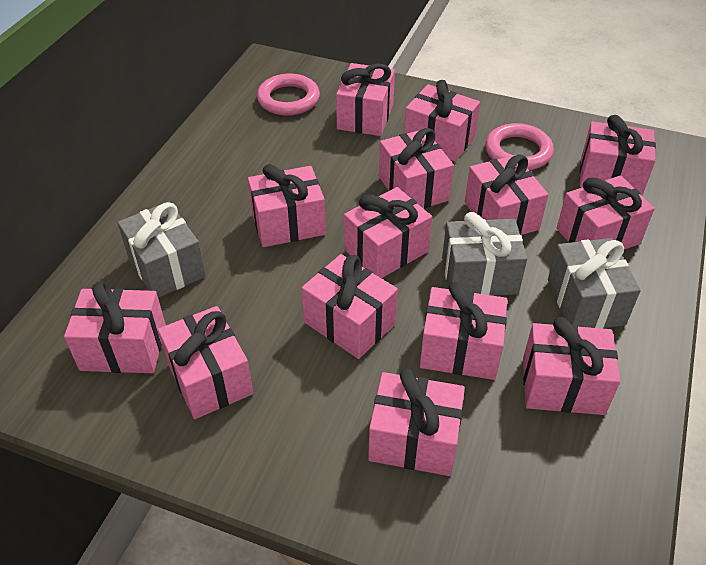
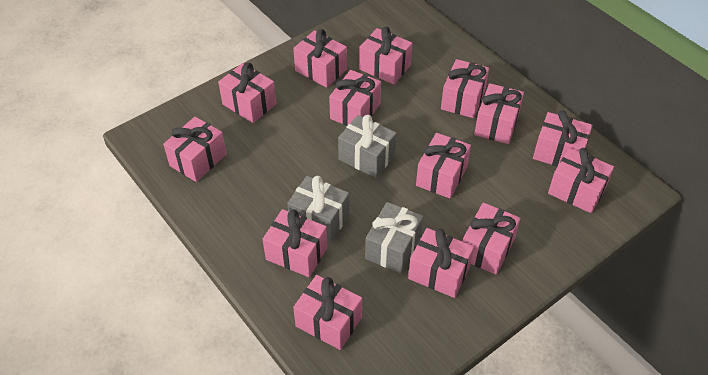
pink ring: 2 -> 0

